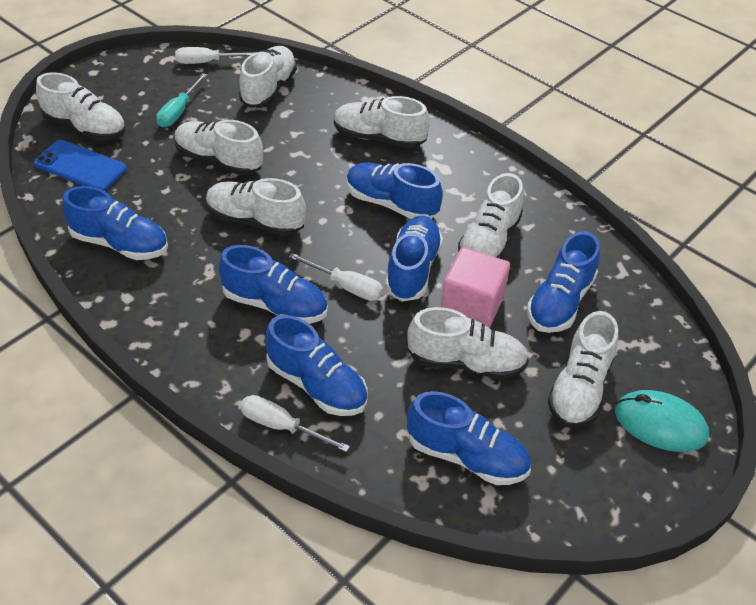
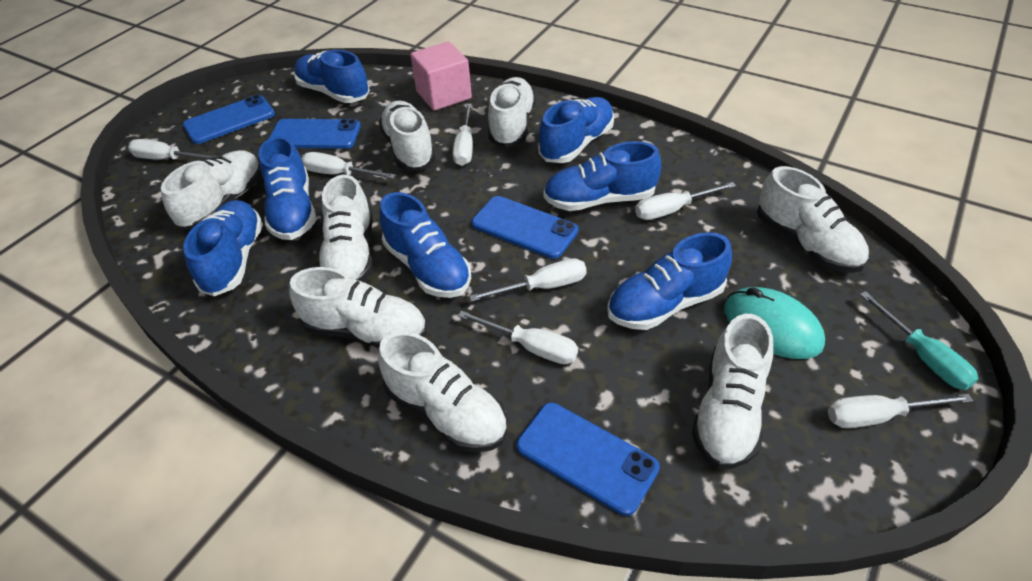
blue phone: 1 -> 4
white screwdriver: 3 -> 7

